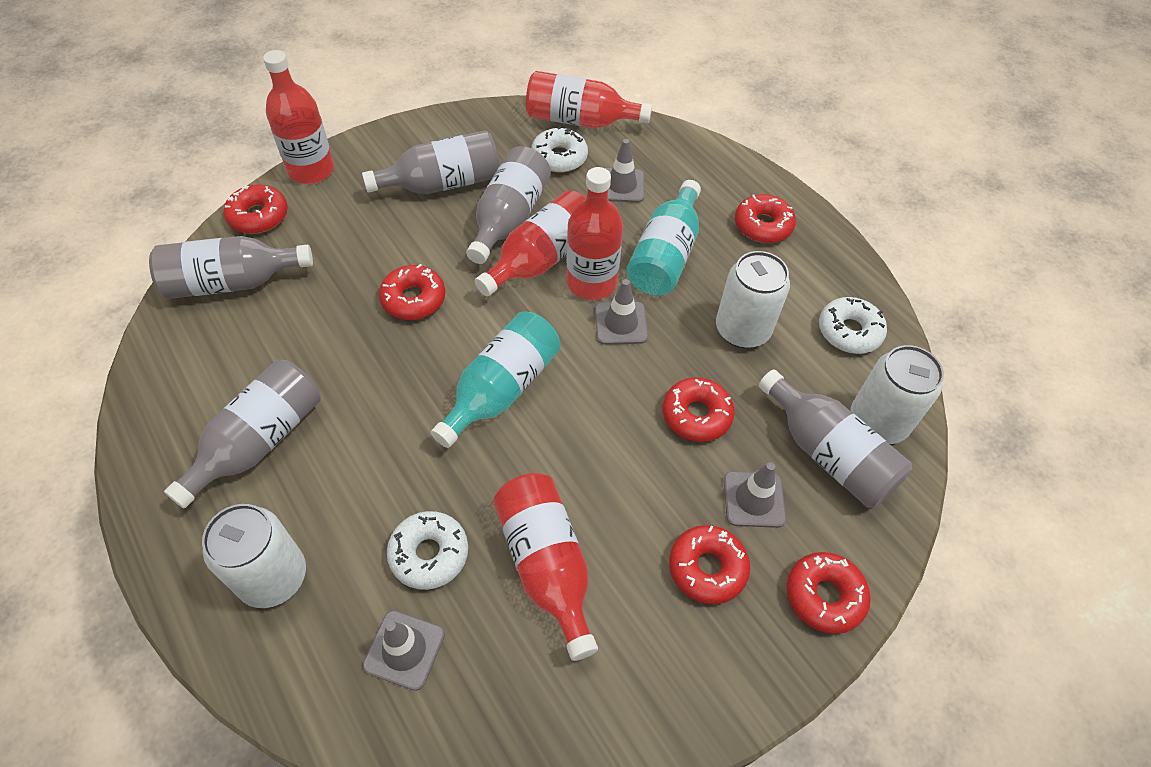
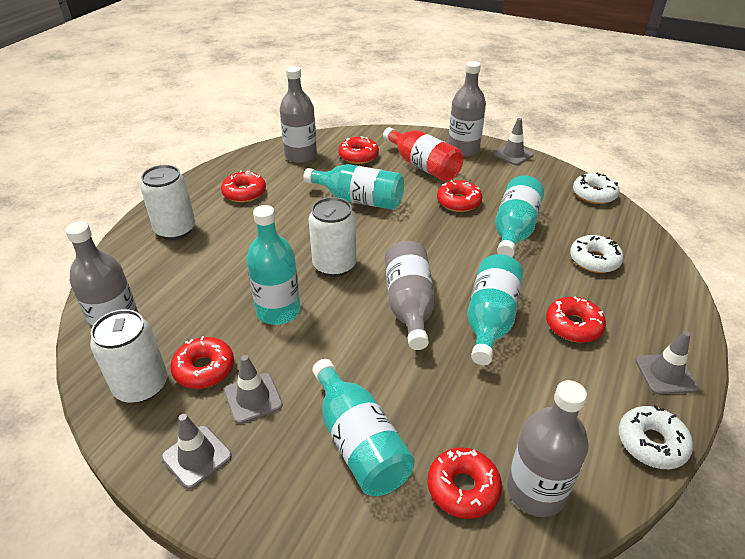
red bottle: 5 -> 1
turquoise bottle: 2 -> 5

